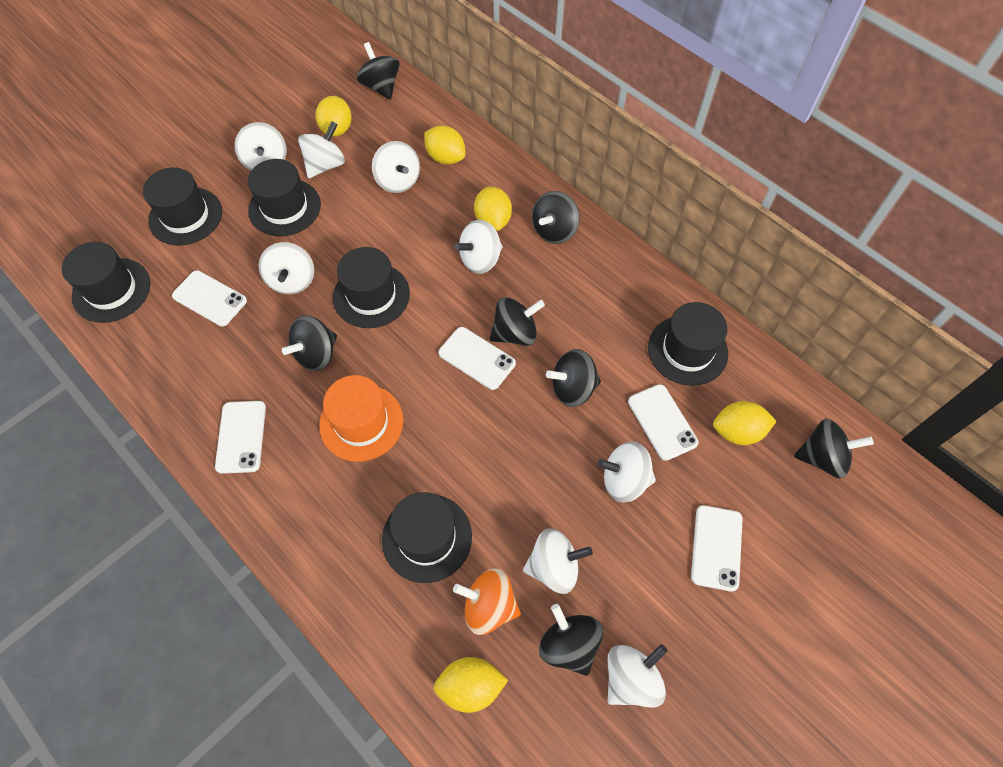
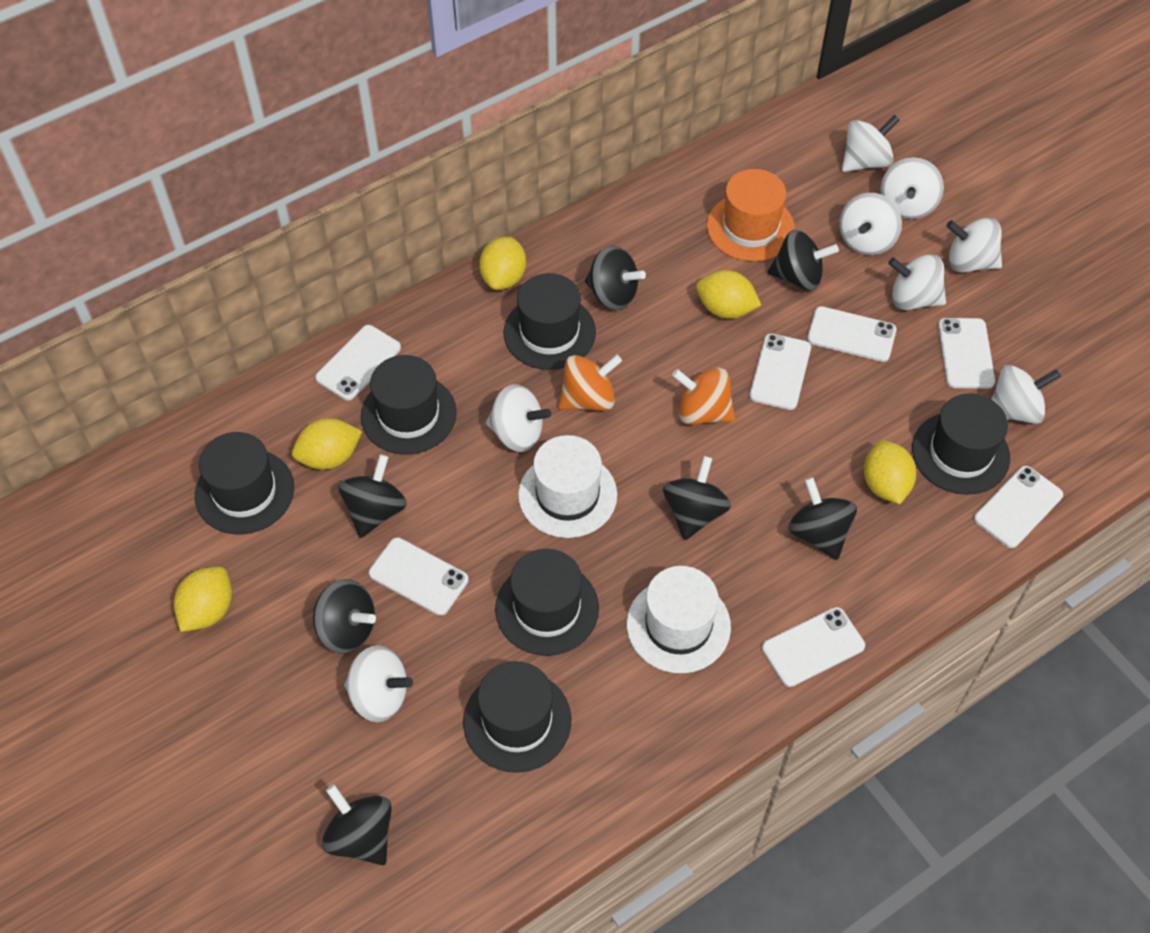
orange spinning top: 1 -> 2
white hat: 0 -> 2
white phone: 5 -> 7

